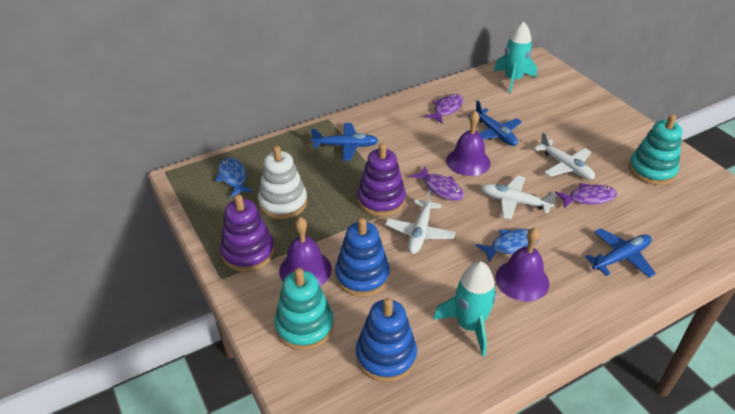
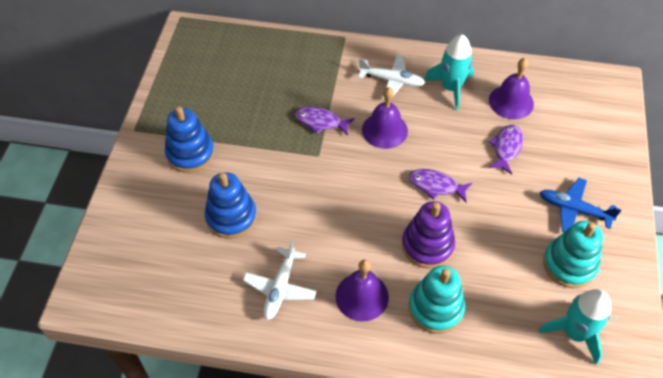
blue fish: 2 -> 0
blue plane: 3 -> 1
purple stacking toy: 2 -> 1
white plane: 3 -> 2
white stacking toy: 1 -> 0

